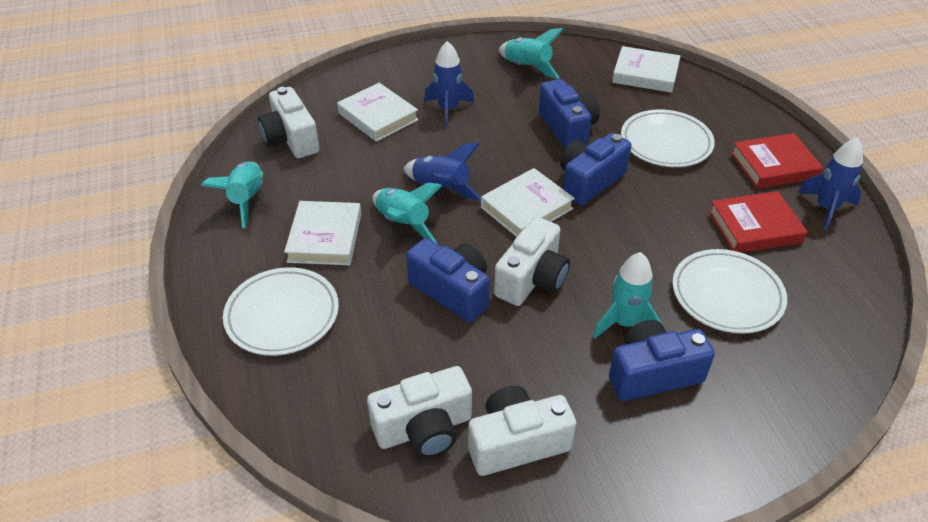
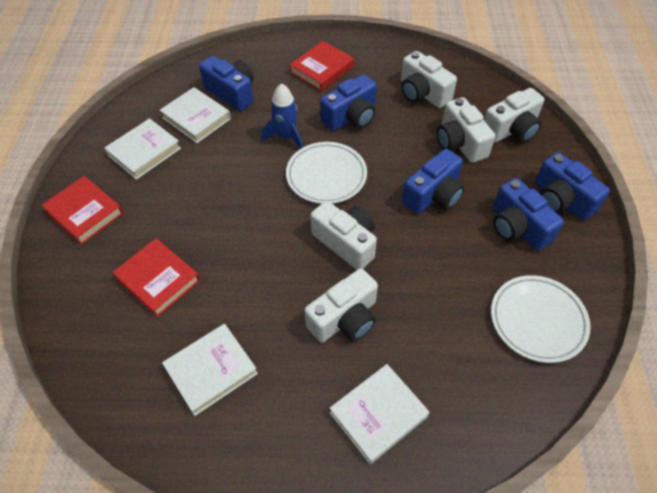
blue camera: 4 -> 5
blue rocket: 3 -> 1
red book: 2 -> 3
turquoise rocket: 4 -> 0
white camera: 4 -> 5
white plate: 3 -> 2

